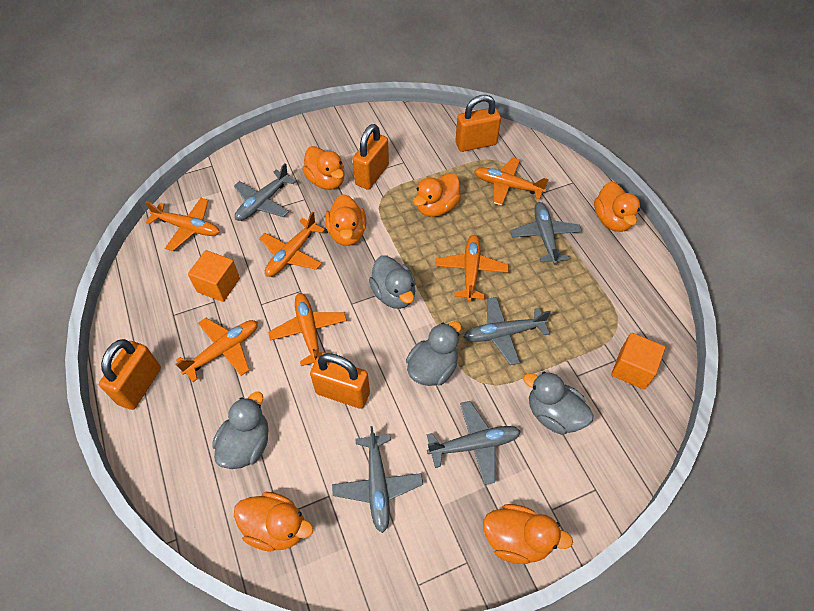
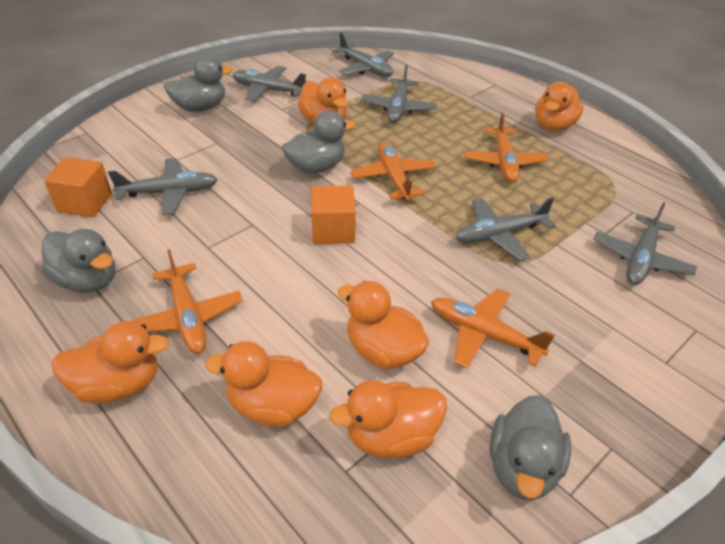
grey plane: 5 -> 6
orange padlock: 4 -> 0
orange plane: 6 -> 4

